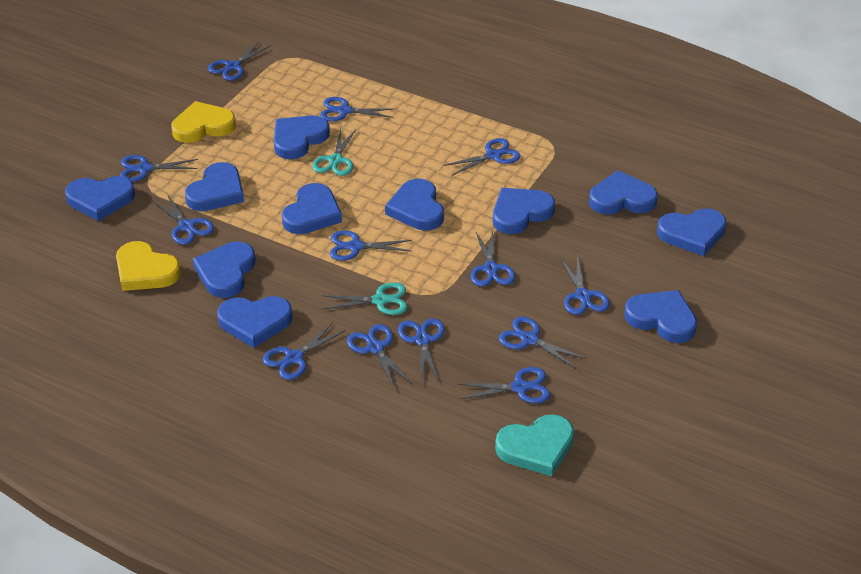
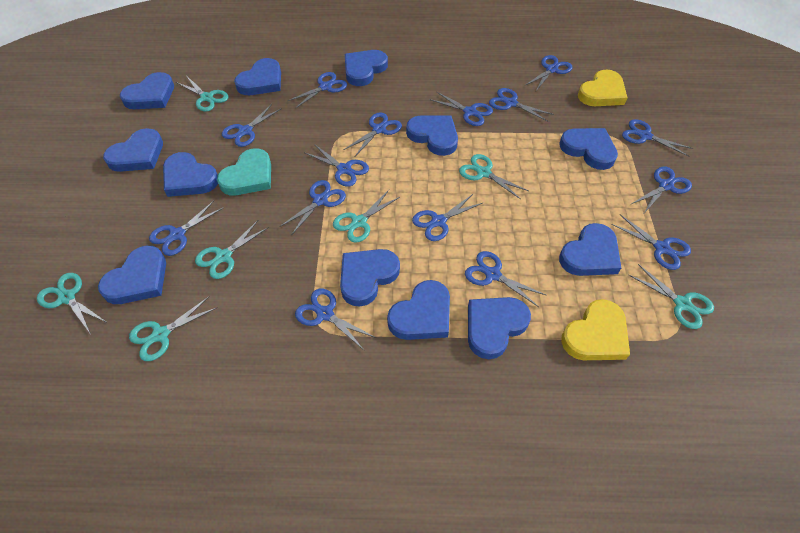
blue heart: 11 -> 12
blue scissors: 13 -> 15
turquoise scissors: 2 -> 7

